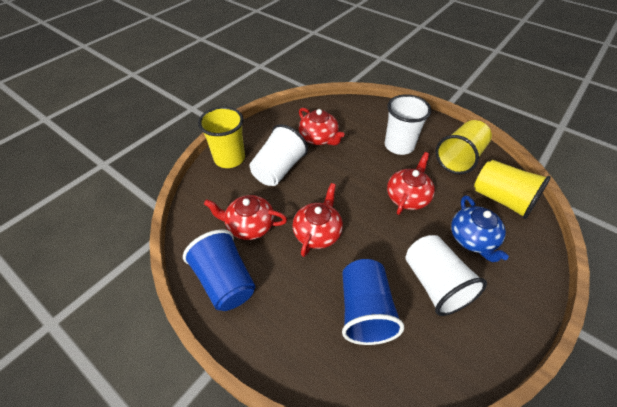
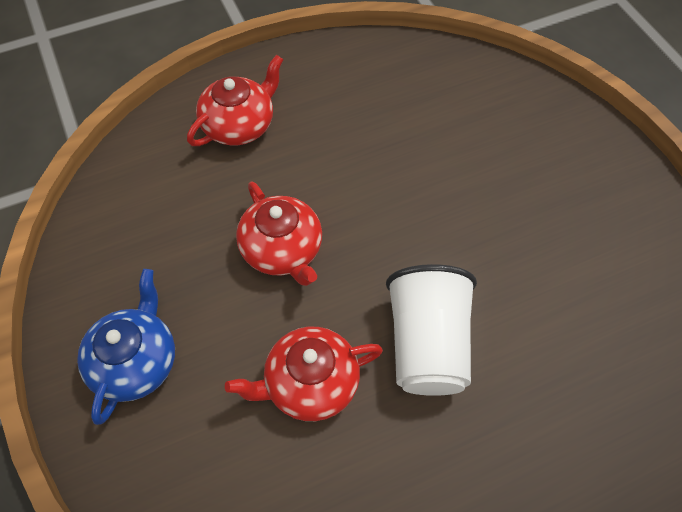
blue cup: 2 -> 0
red teapot: 4 -> 3
white cup: 3 -> 1
yellow cup: 3 -> 0

